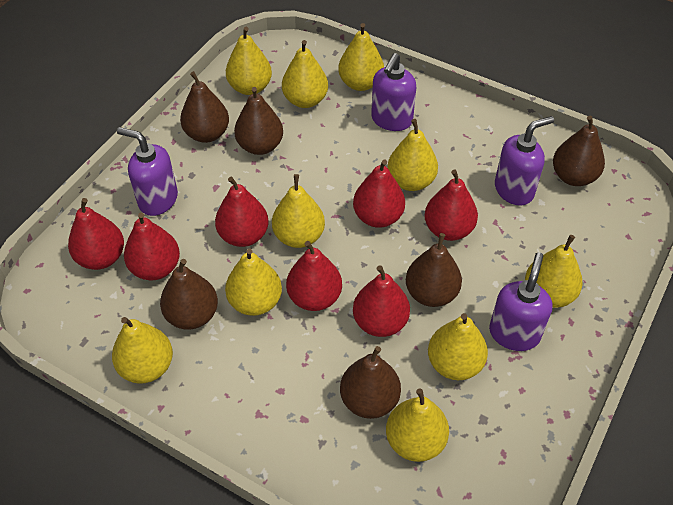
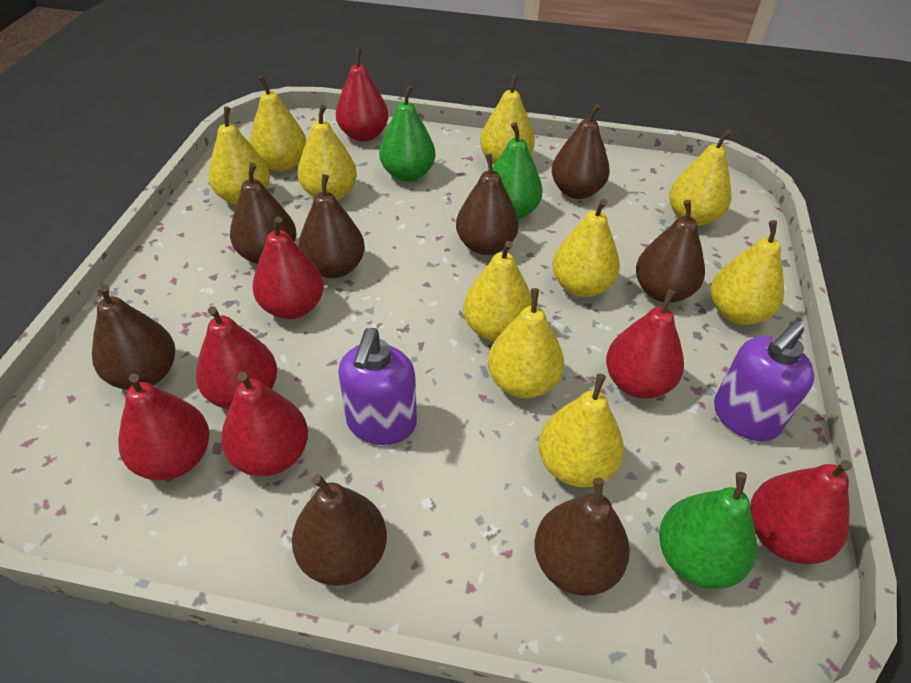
brown pear: 6 -> 8
green pear: 0 -> 3
purple soap dispenser: 4 -> 2

